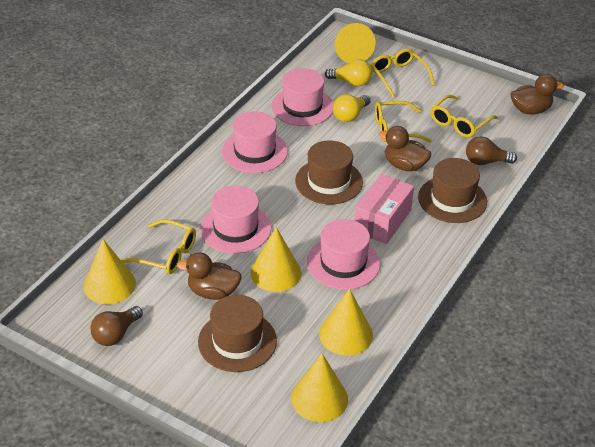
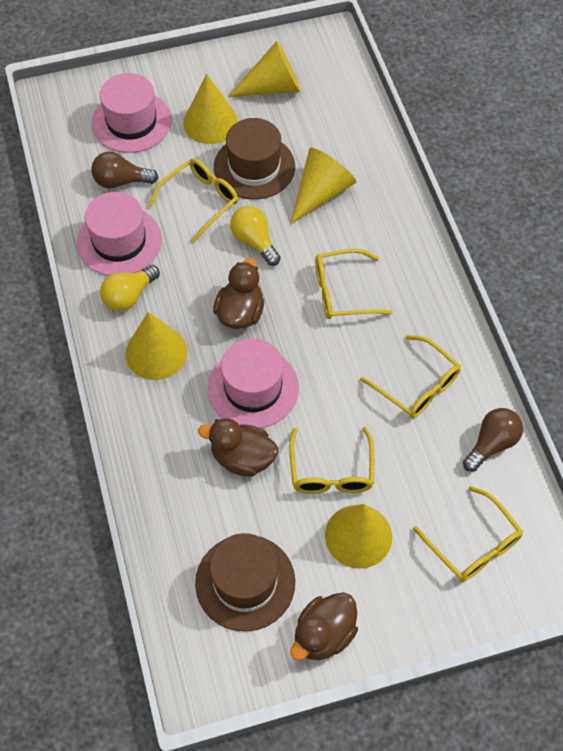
brown hat: 3 -> 2
pink box: 1 -> 0
pink hat: 4 -> 3
yellow glasses: 4 -> 5

